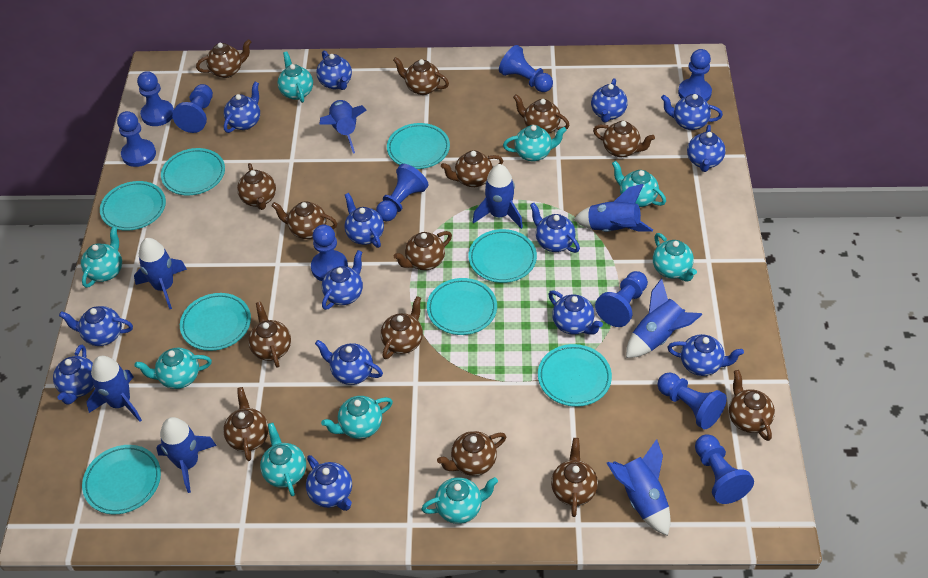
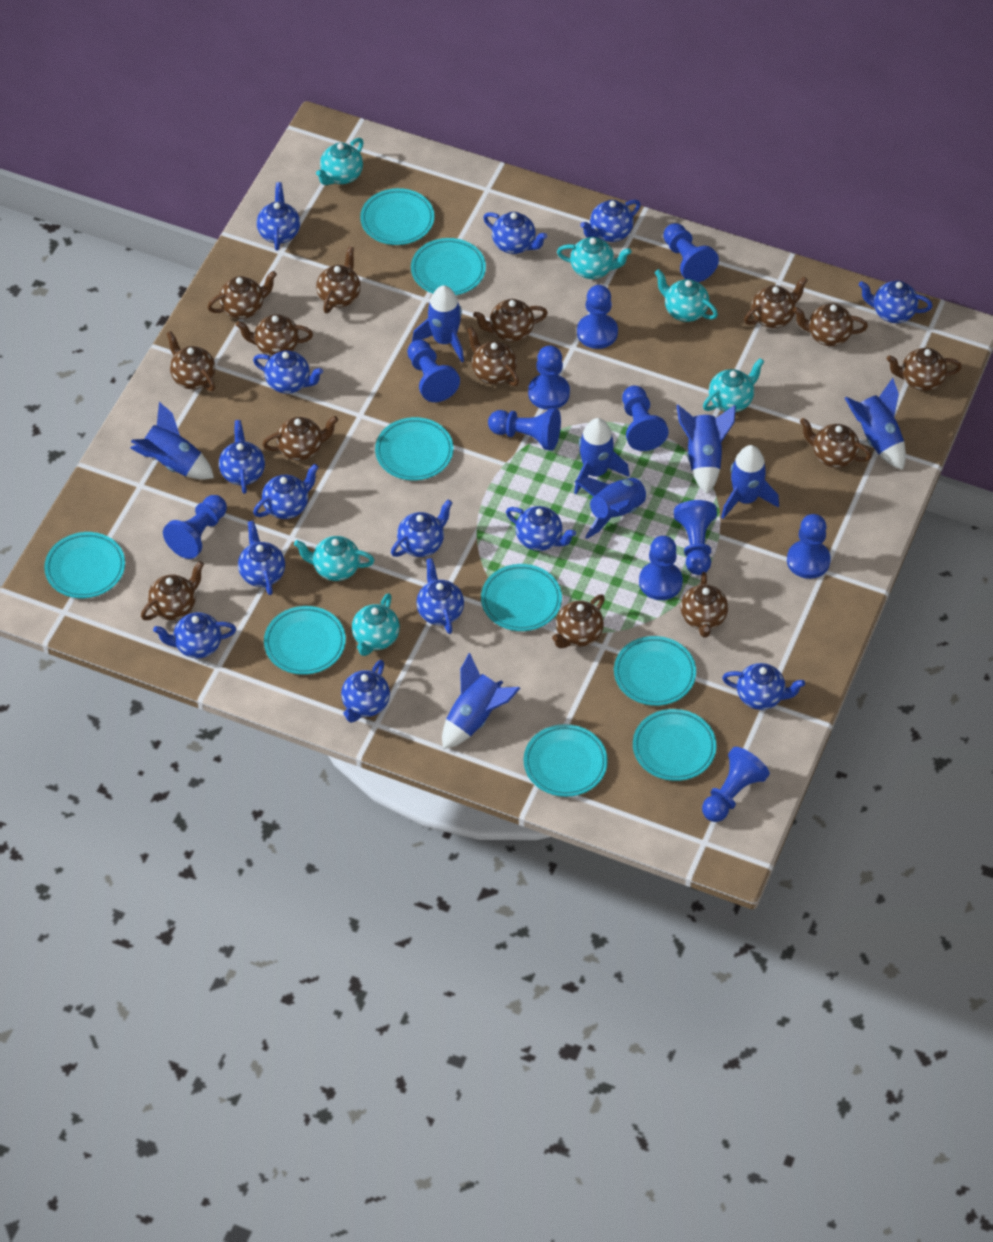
blue pawn: 10 -> 11
turquoise plate: 8 -> 9
turquoise teapot: 9 -> 6

